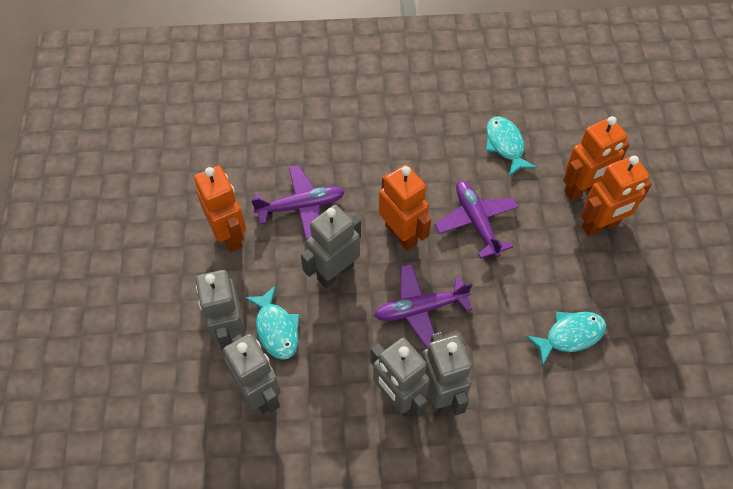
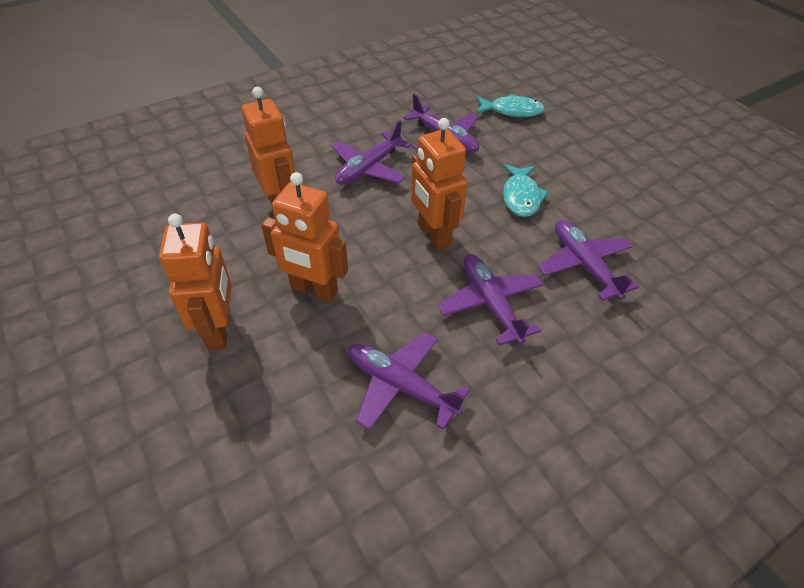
grey robot: 5 -> 0
purple plane: 3 -> 5
turquoise fish: 3 -> 2

